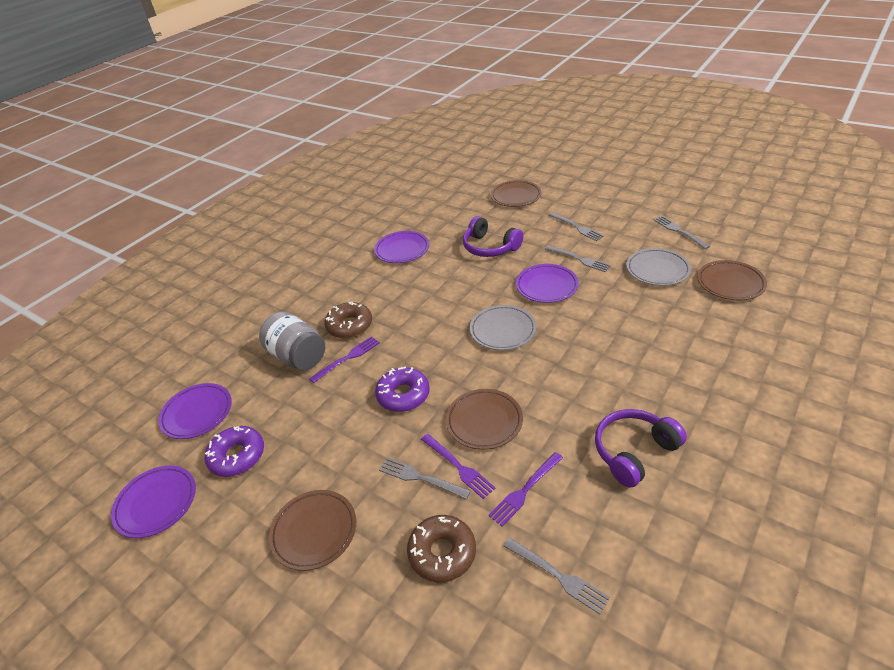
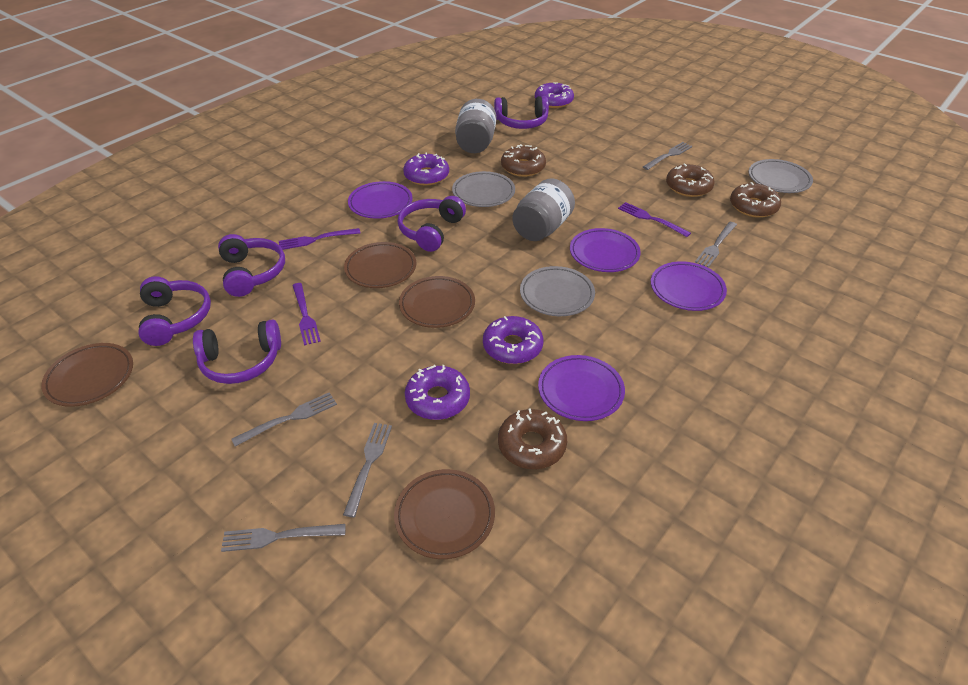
brown donut: 2 -> 4
grey jar: 1 -> 2
grey plate: 2 -> 3
purple donut: 2 -> 4
purple headphones: 2 -> 5

